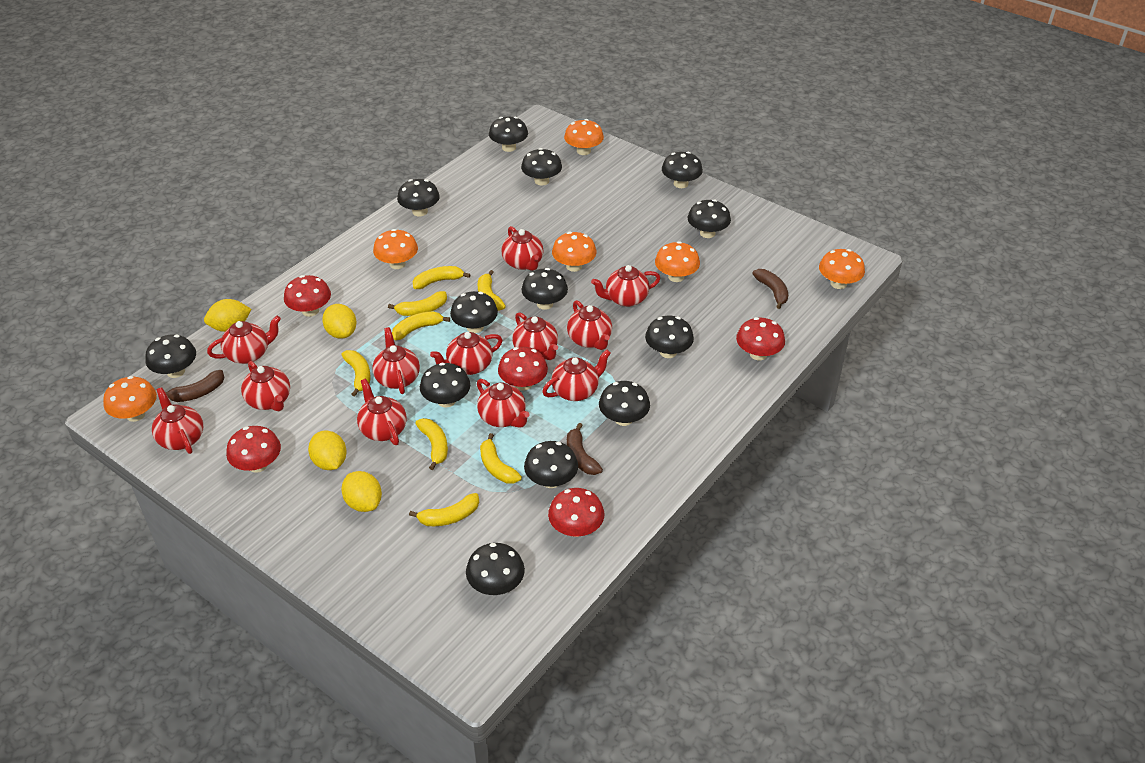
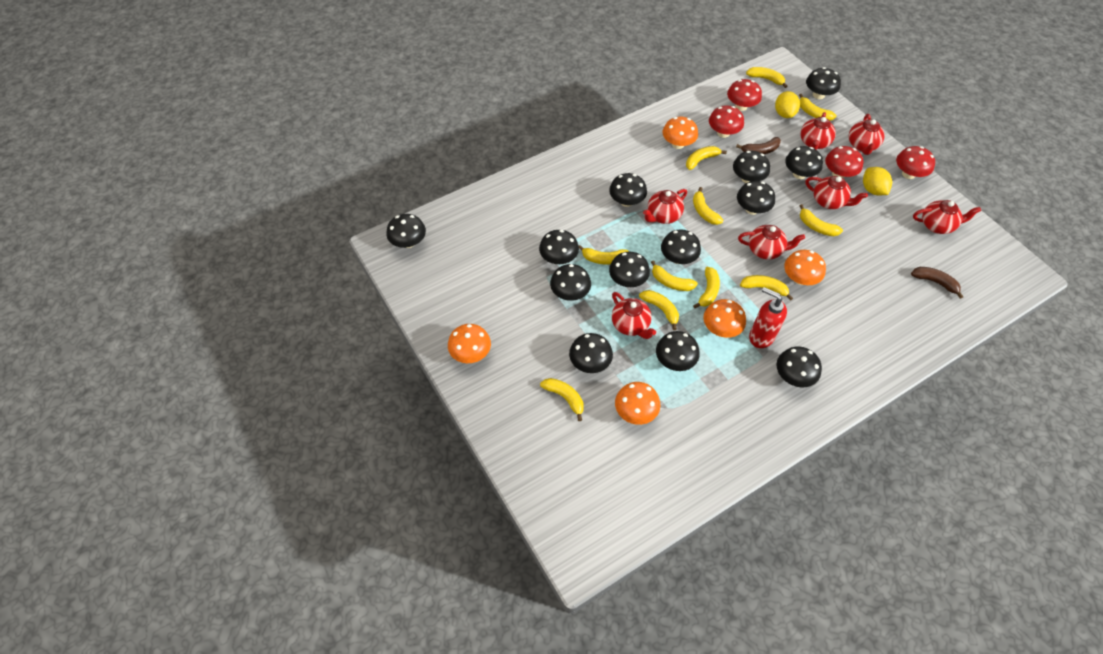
brown banana: 3 -> 2
orange mushroom: 6 -> 5
red mushroom: 5 -> 4
red soap dispenser: 0 -> 1
red teapot: 12 -> 7
yellow banana: 8 -> 11
yellow lemon: 4 -> 2

